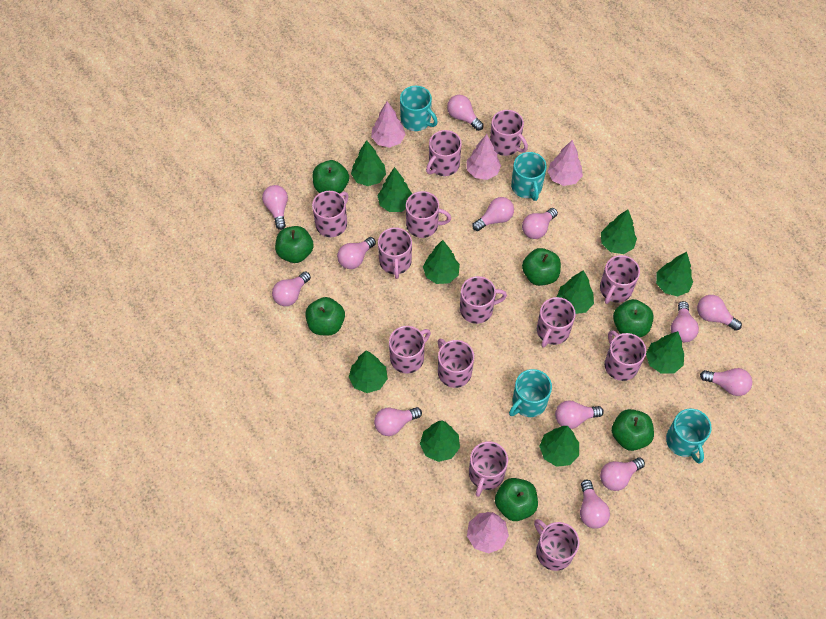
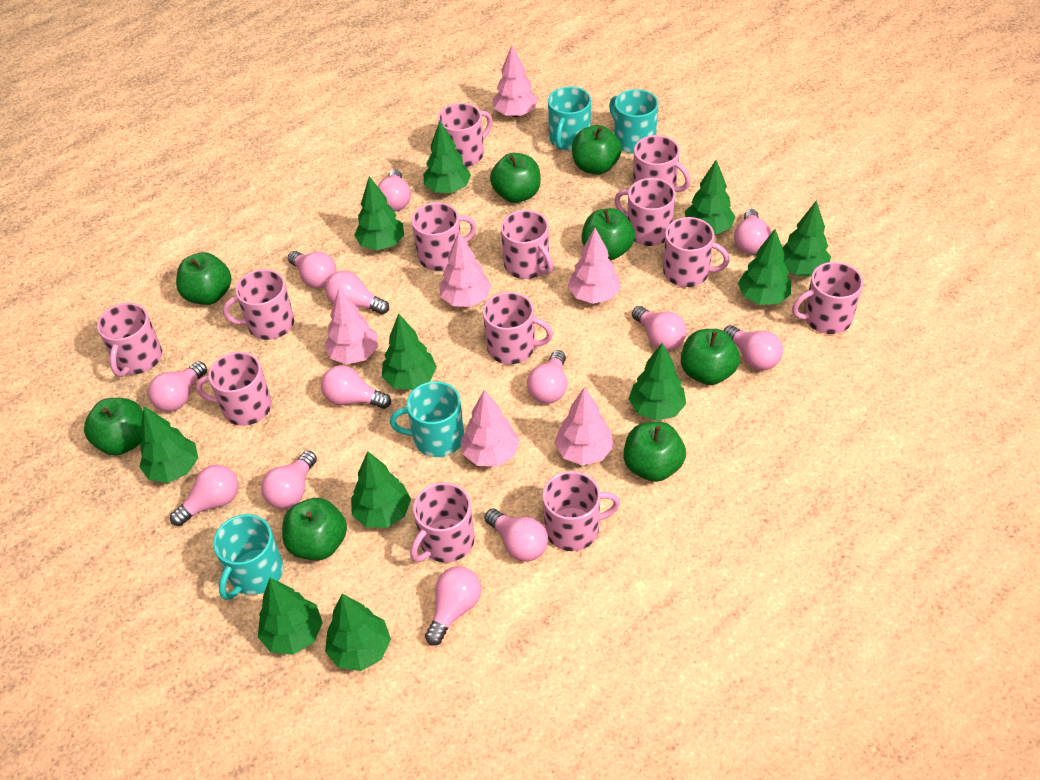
green apple: 7 -> 8
green tree: 10 -> 11
pink tree: 4 -> 6

